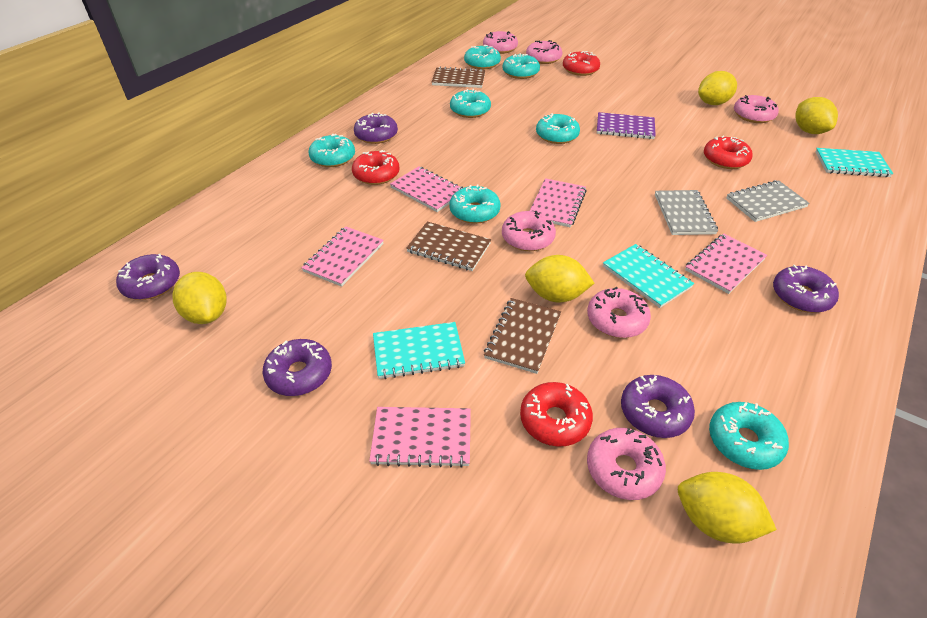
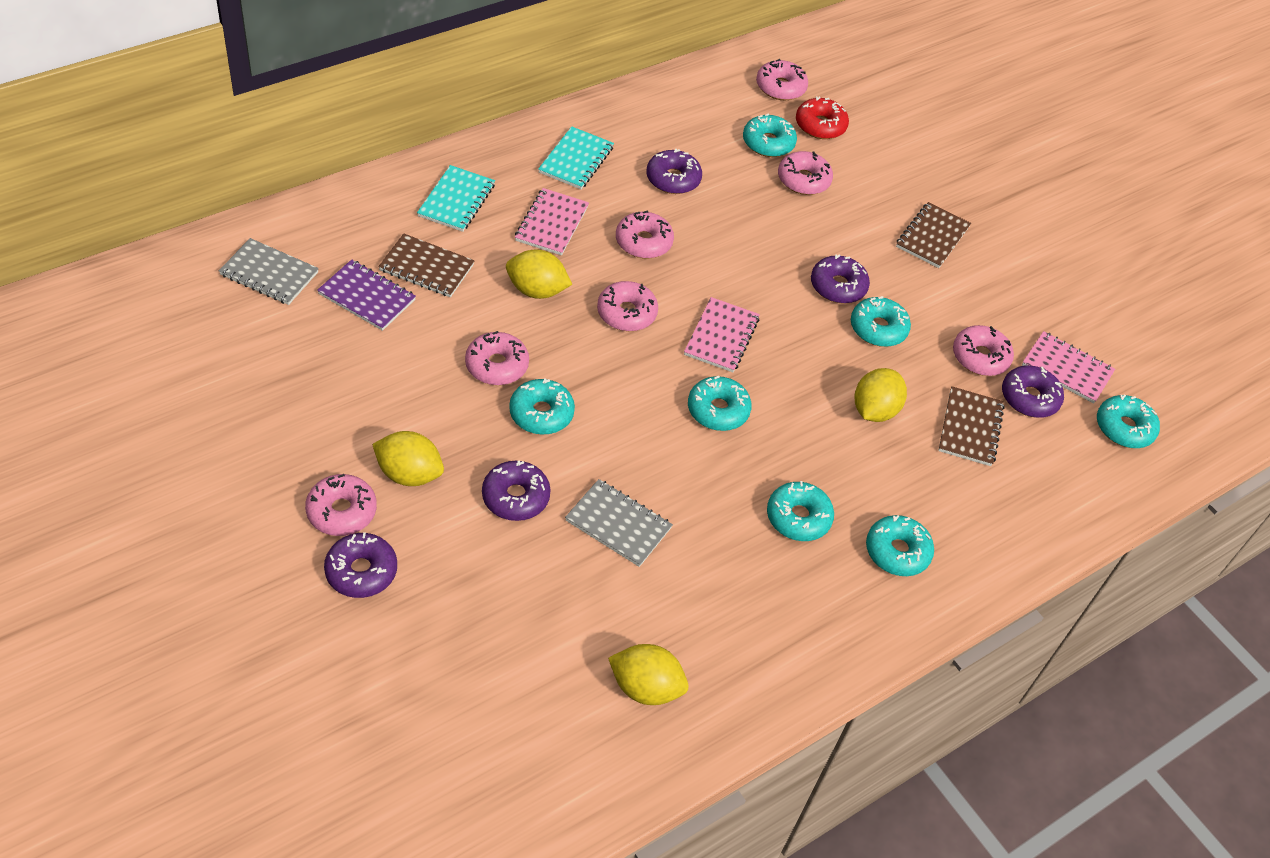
pink donut: 6 -> 7
pink notebook: 5 -> 3
red donut: 4 -> 1
turquoise notebook: 3 -> 2
yellow lemon: 5 -> 4

